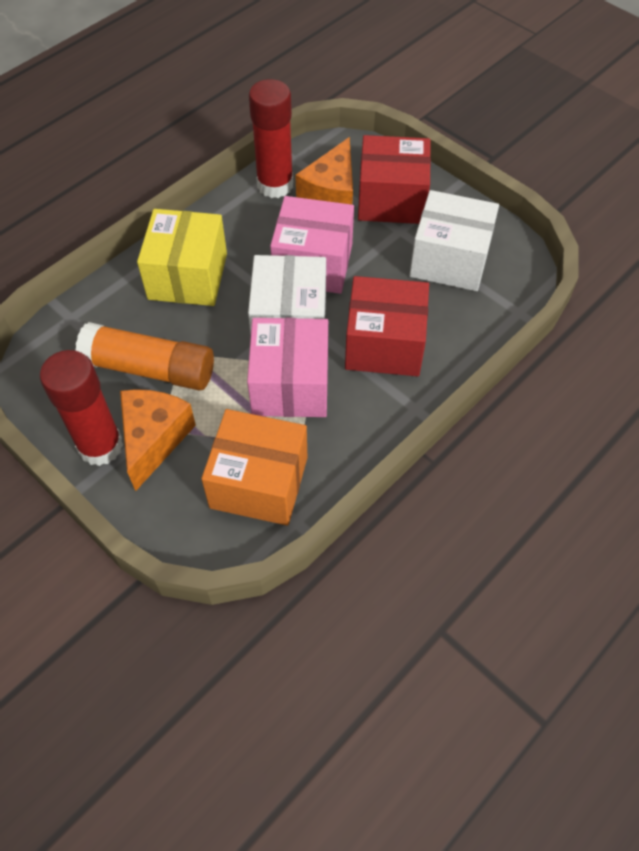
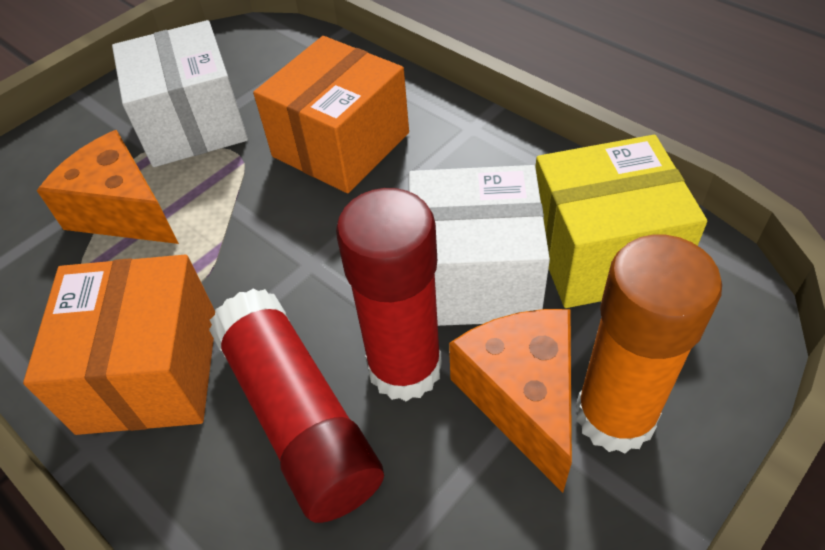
orange box: 1 -> 2
pink box: 2 -> 0
red box: 2 -> 0

